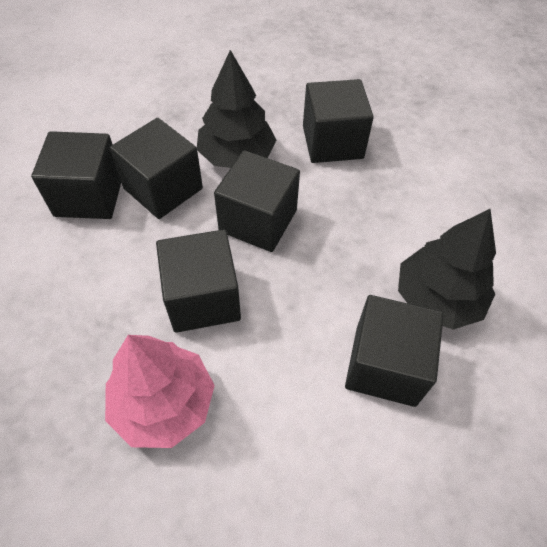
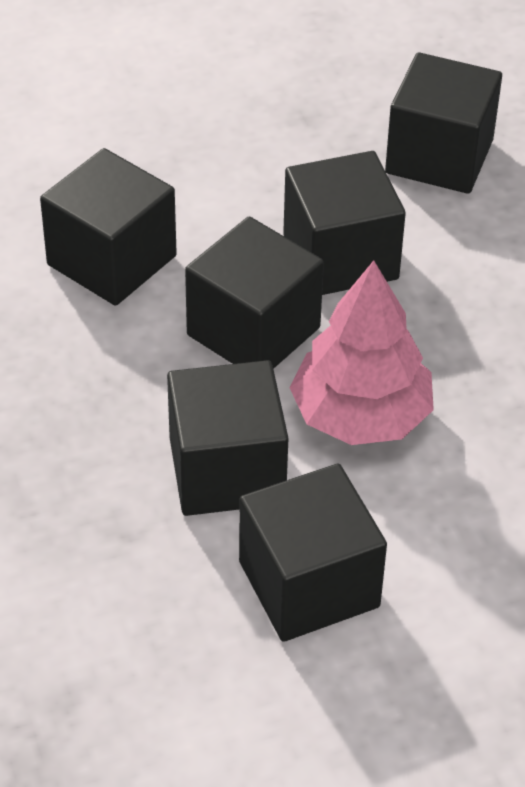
black tree: 2 -> 0

